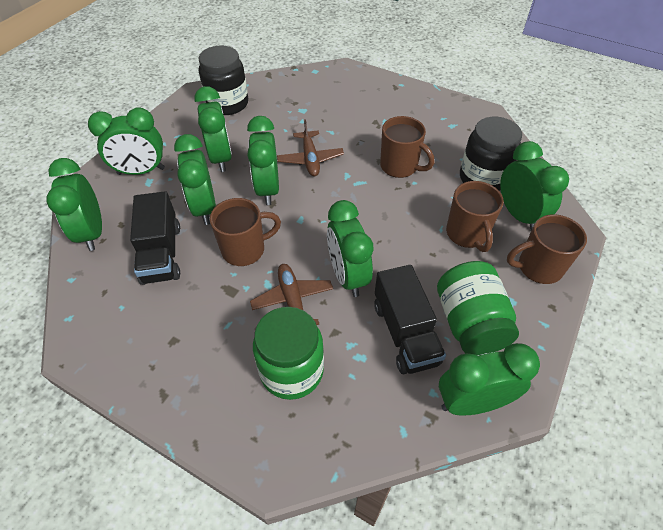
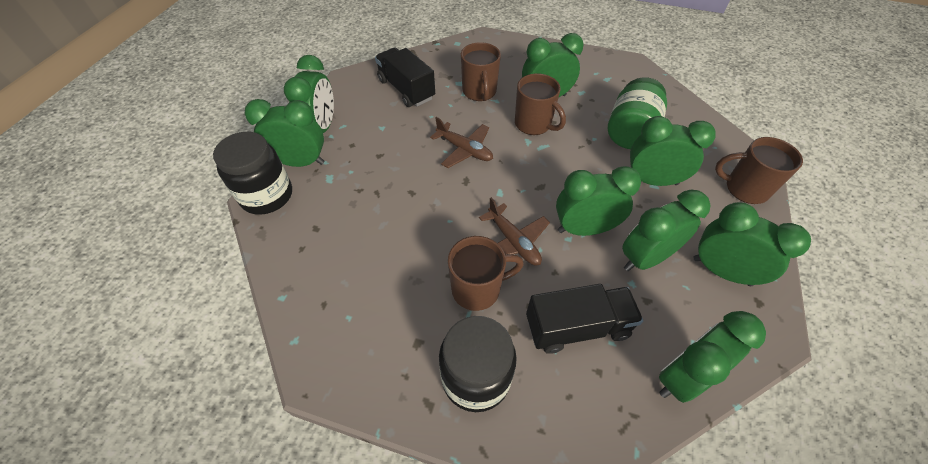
green jar: 2 -> 1

